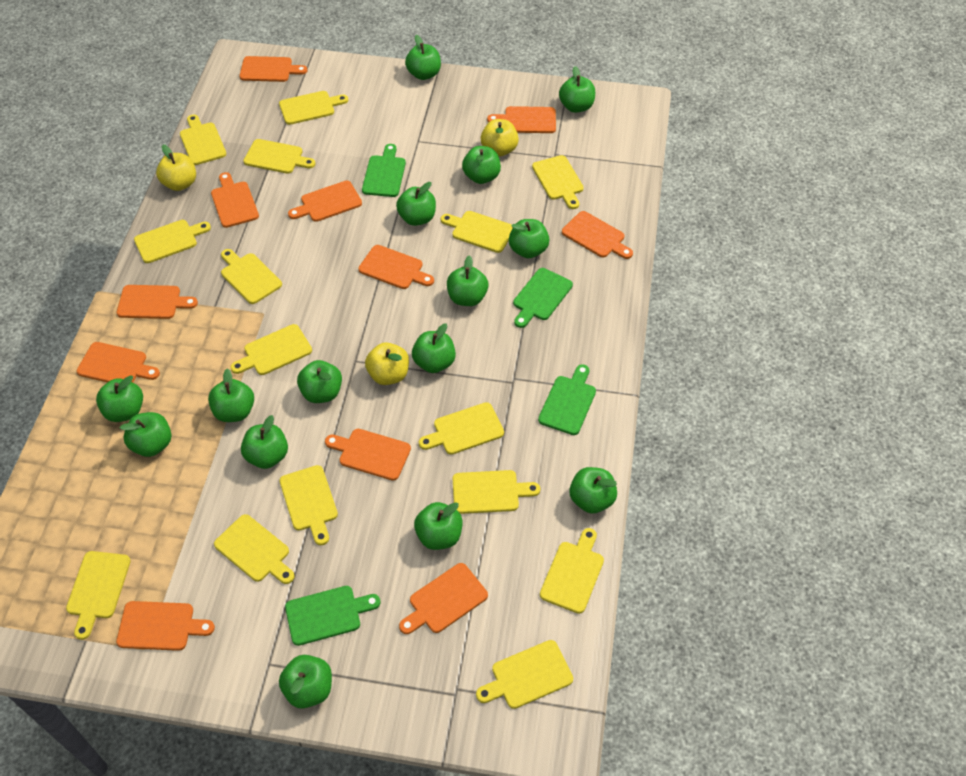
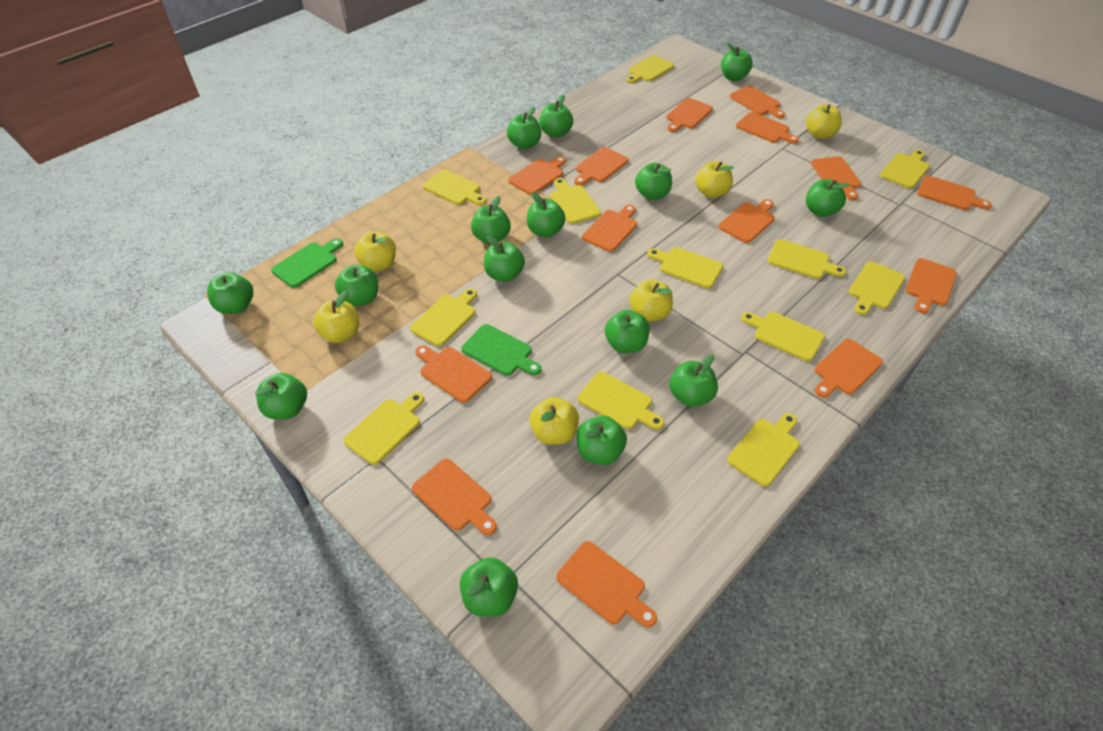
green cutting board: 4 -> 2
orange cutting board: 11 -> 14
yellow apple: 3 -> 6
yellow cutting board: 15 -> 12

